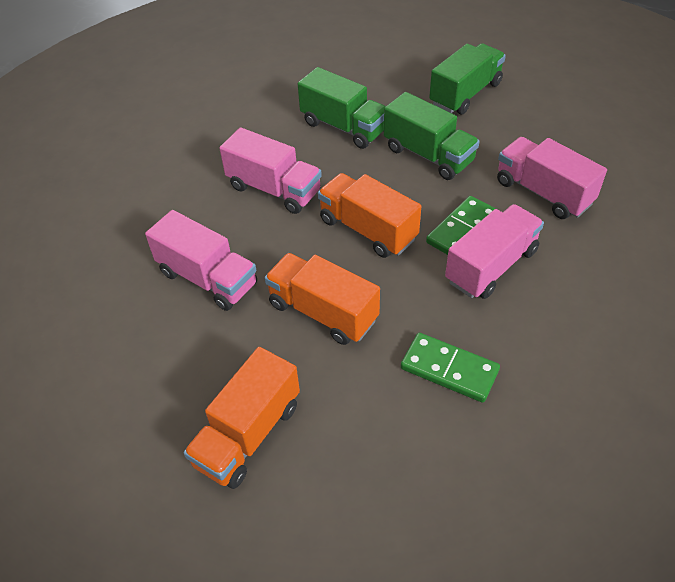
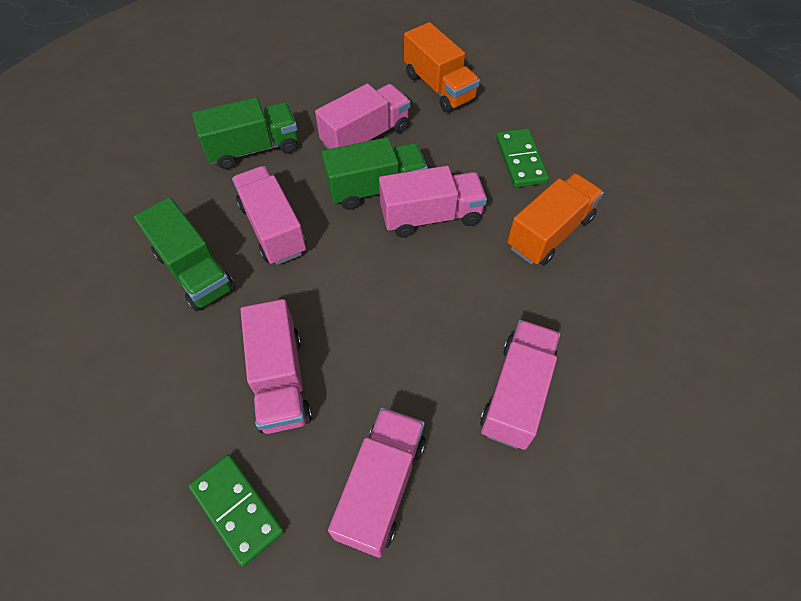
orange truck: 3 -> 2
pink truck: 4 -> 6

